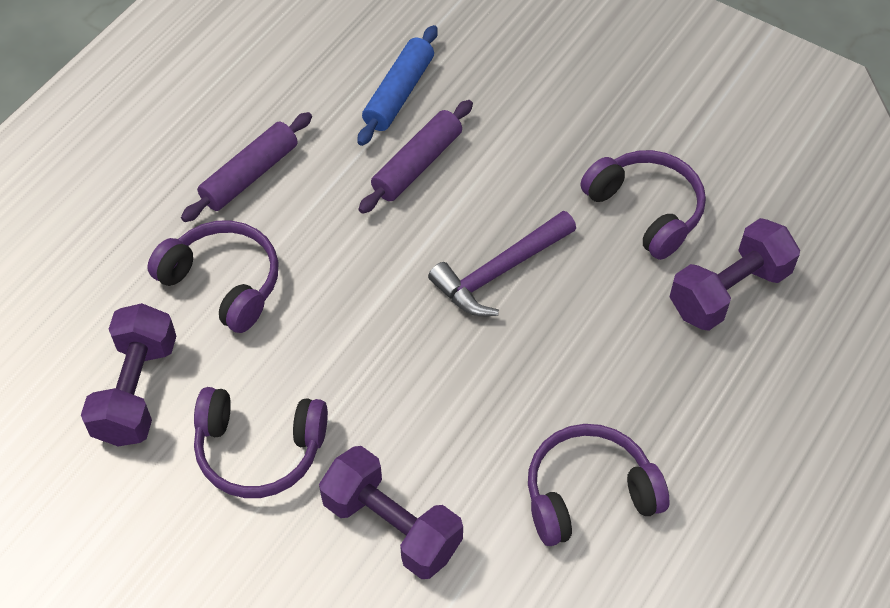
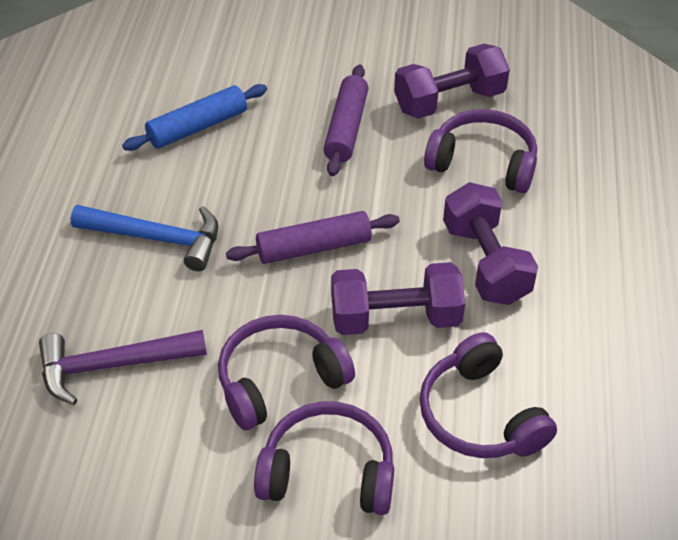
blue hammer: 0 -> 1

